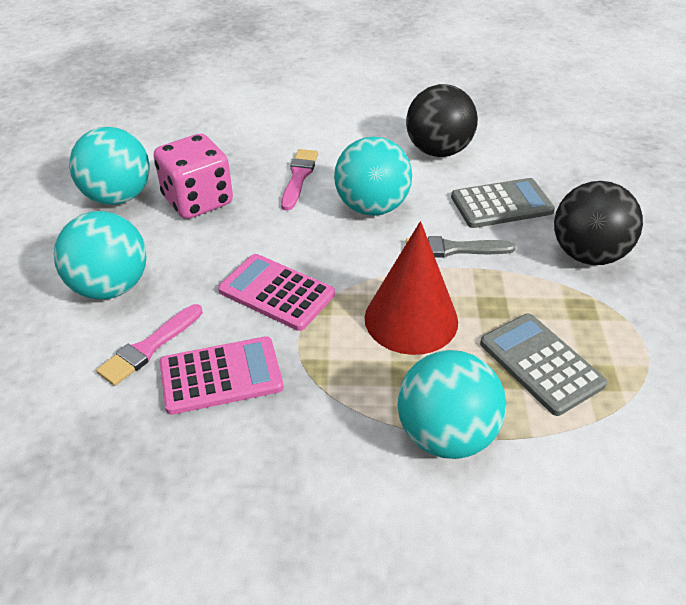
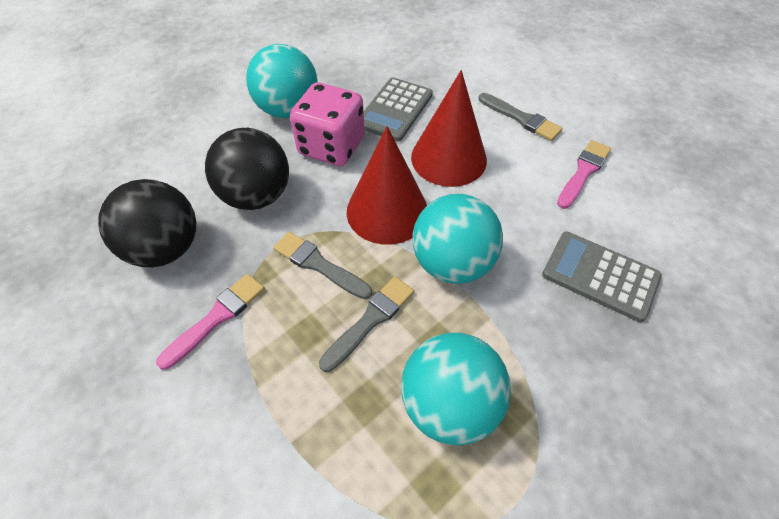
grey brush: 1 -> 3
pink calculator: 2 -> 0
red cone: 1 -> 2
turquoise ball: 4 -> 3

